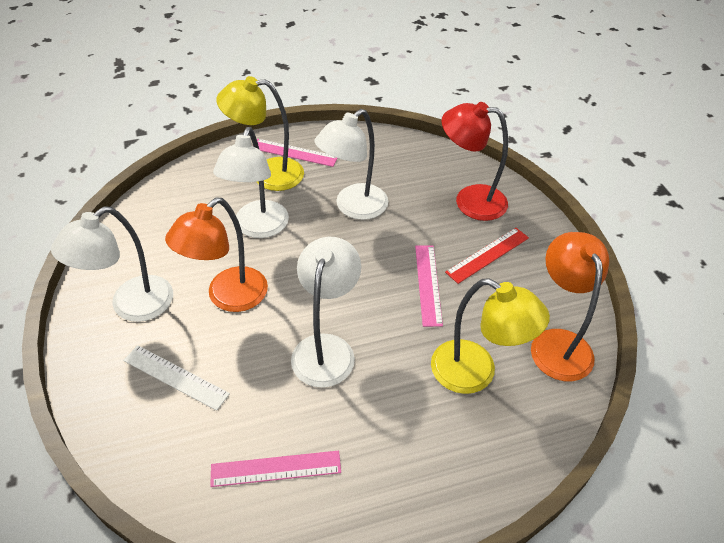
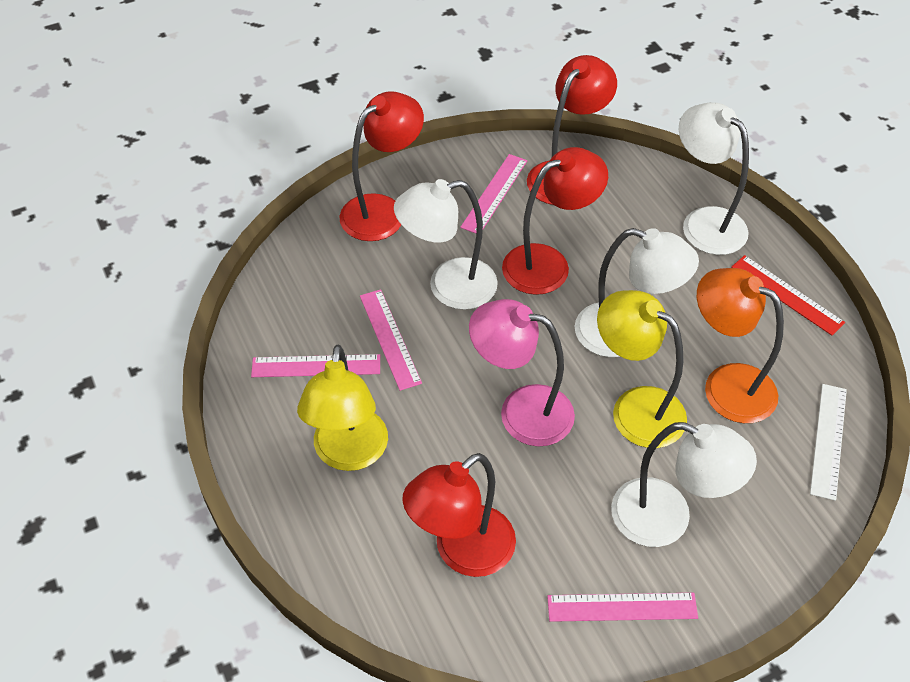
orange lamp: 2 -> 1
pink lamp: 0 -> 1
pink ruler: 3 -> 4
red lamp: 1 -> 4

